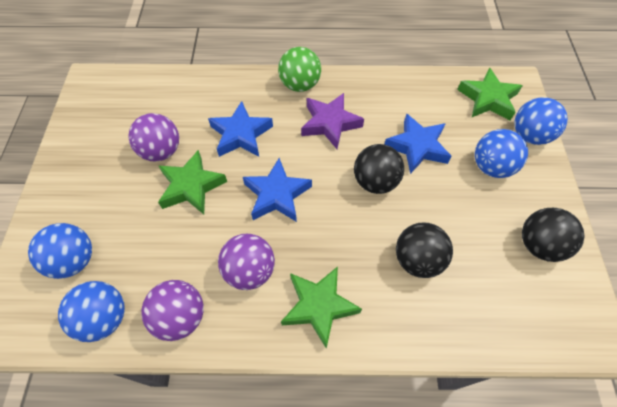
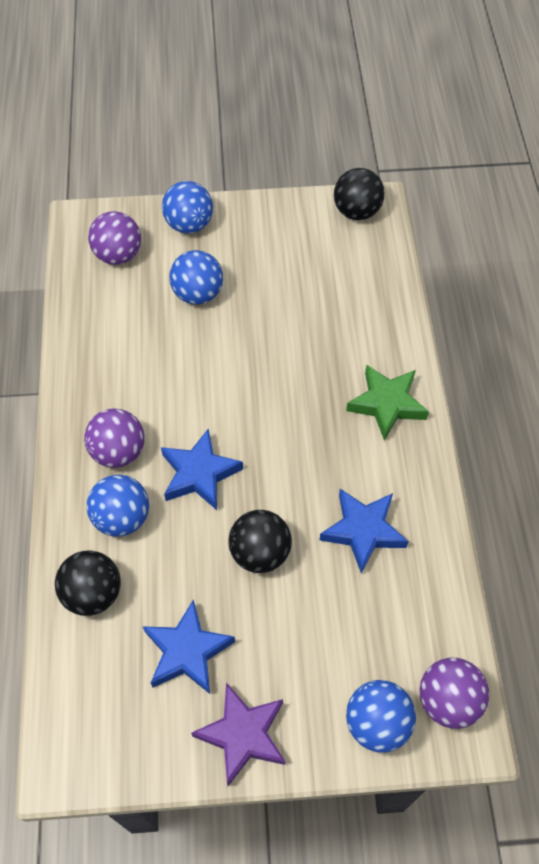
green ball: 1 -> 0
green star: 3 -> 1

